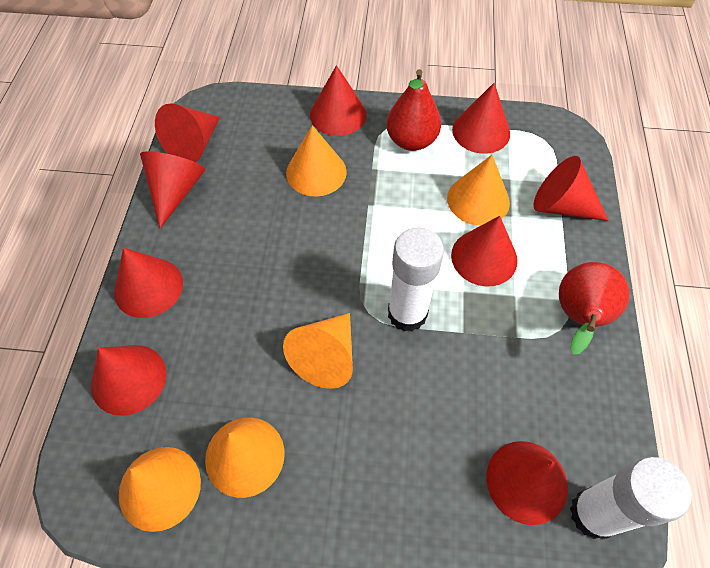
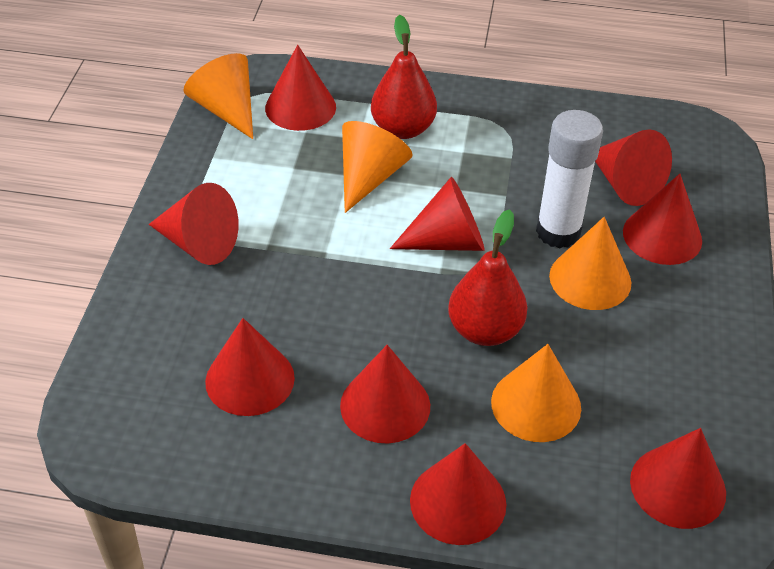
orange cone: 5 -> 4
white glue stick: 2 -> 1

